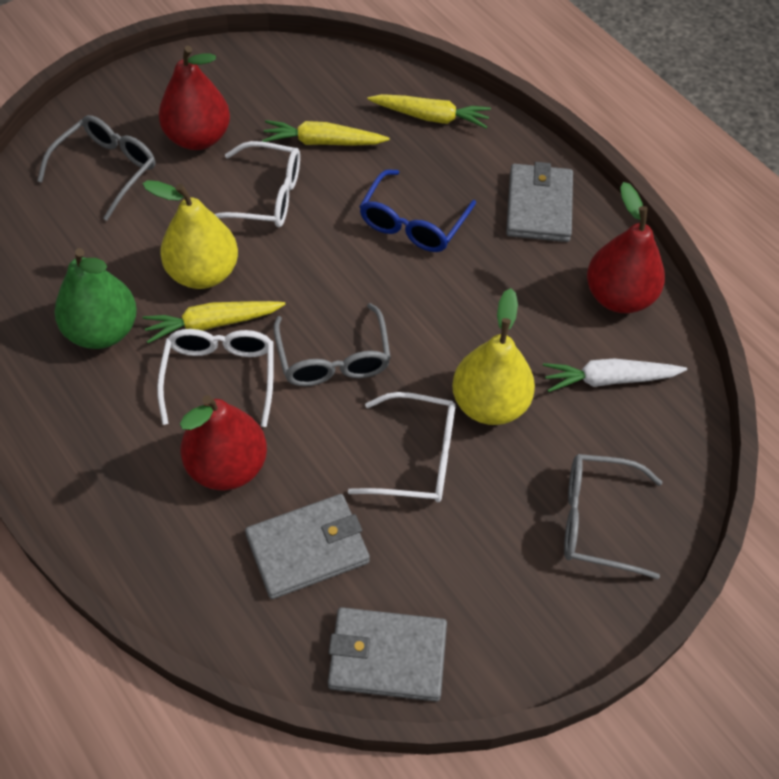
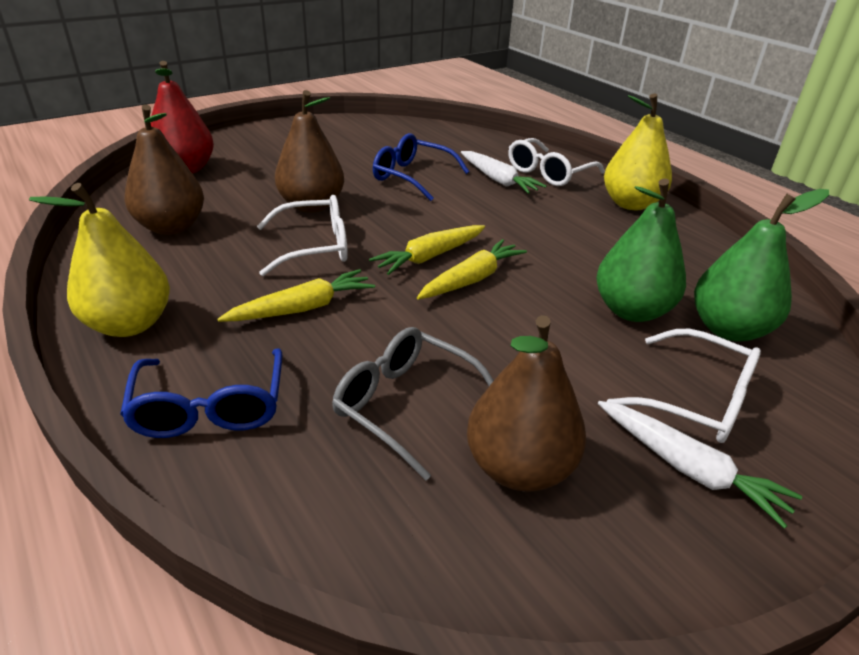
blue glasses: 1 -> 2
brown pear: 0 -> 3
green pear: 1 -> 2
grey glasses: 3 -> 1
grey wallet: 3 -> 0
red pear: 3 -> 1
white carrot: 1 -> 2

